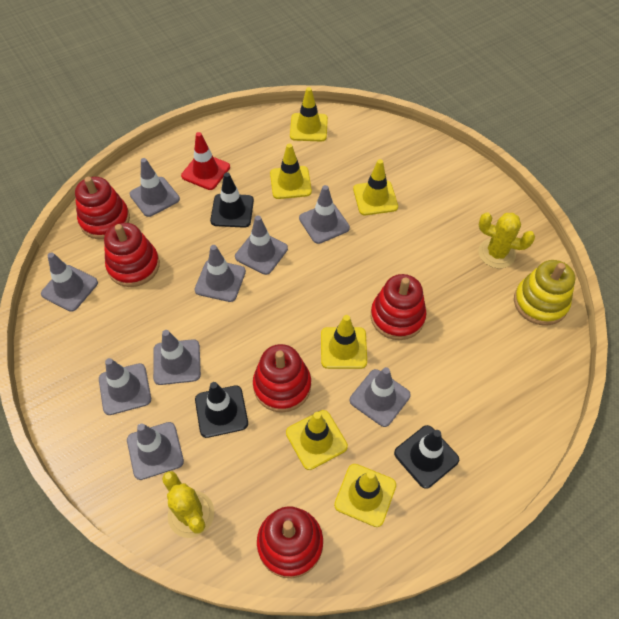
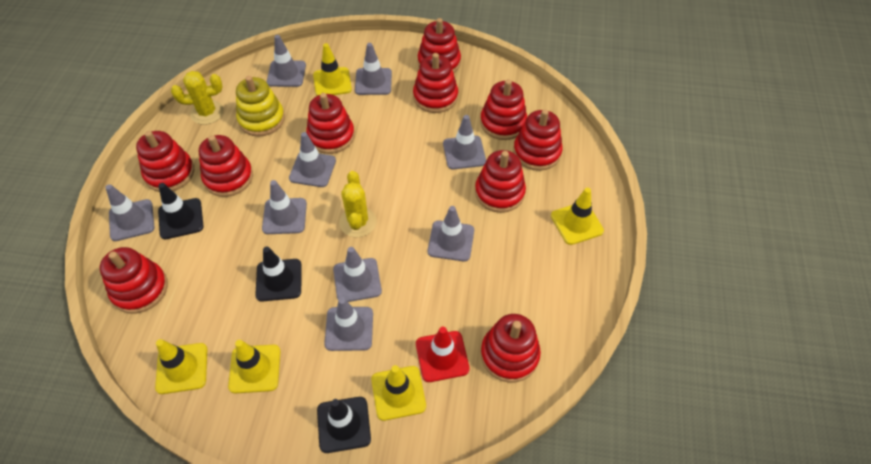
red stacking toy: 5 -> 10
yellow traffic cone: 6 -> 5

